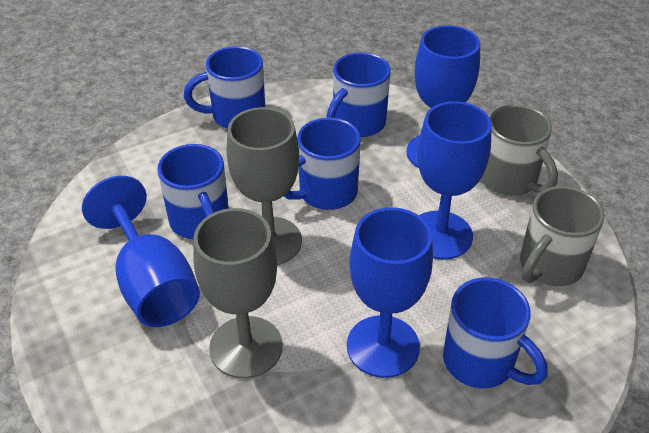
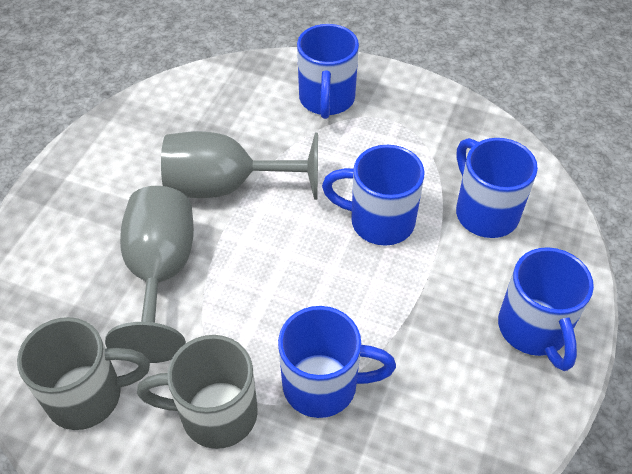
blue goblet: 4 -> 0

